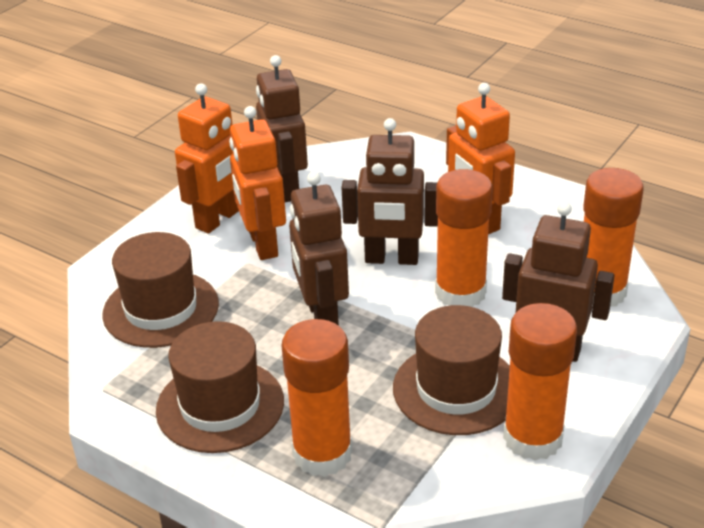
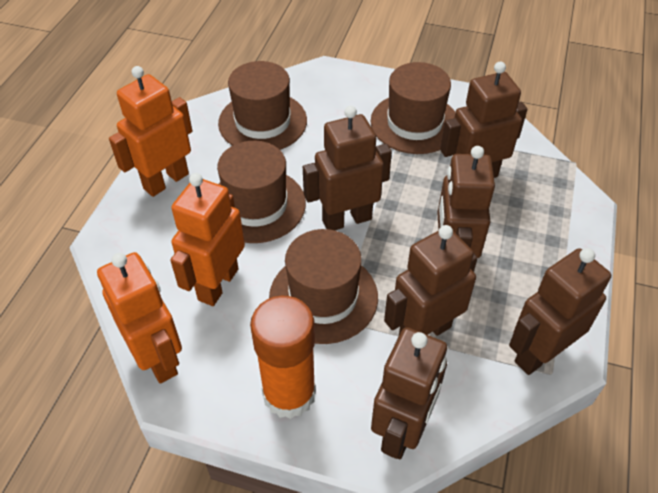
brown hat: 3 -> 4
brown robot: 4 -> 6
orange glue stick: 4 -> 1

